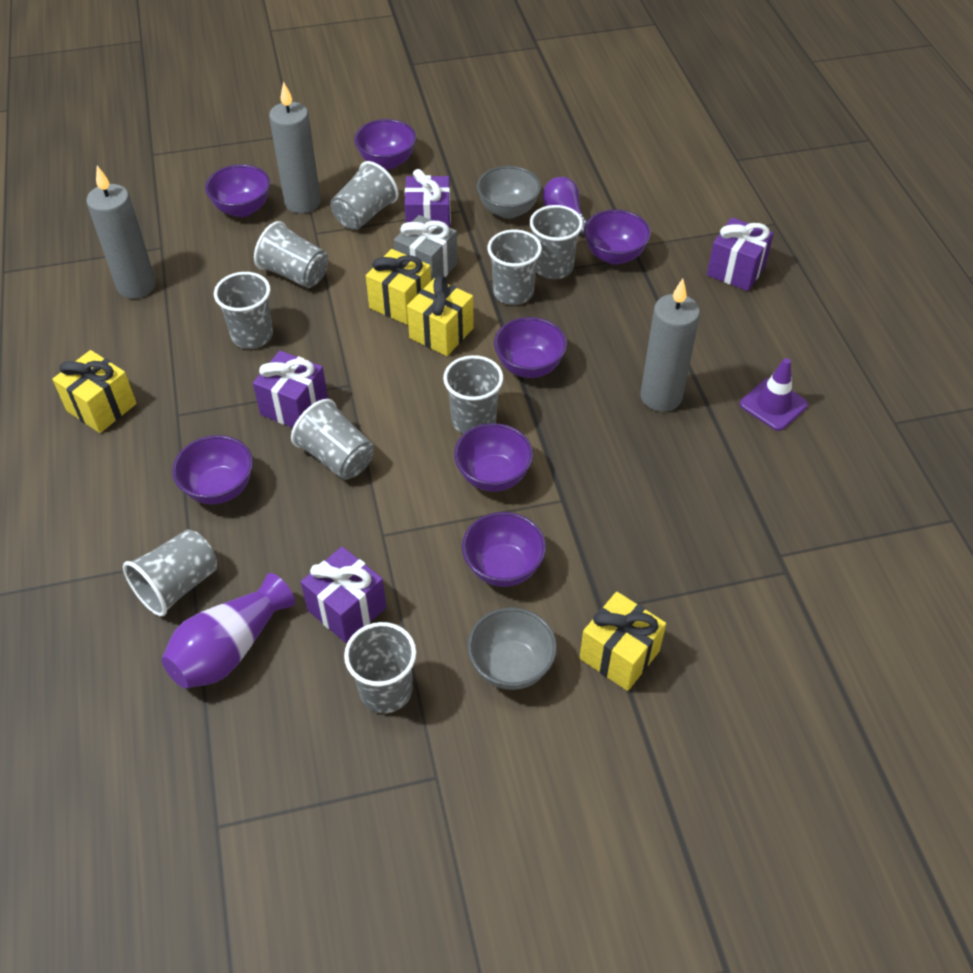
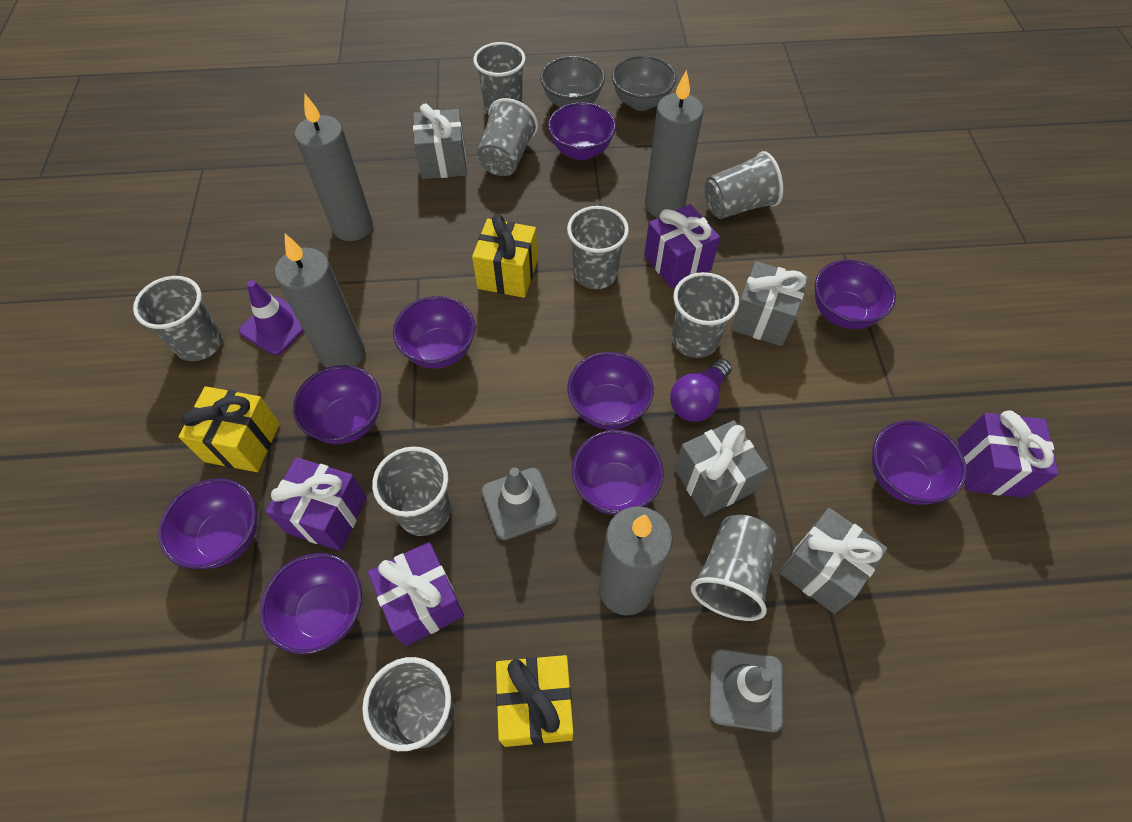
grey candle: 3 -> 4
grey gift: 1 -> 4
grey traffic cone: 0 -> 2
purple bowl: 7 -> 9
purple vase: 1 -> 0
yellow gift: 4 -> 3

